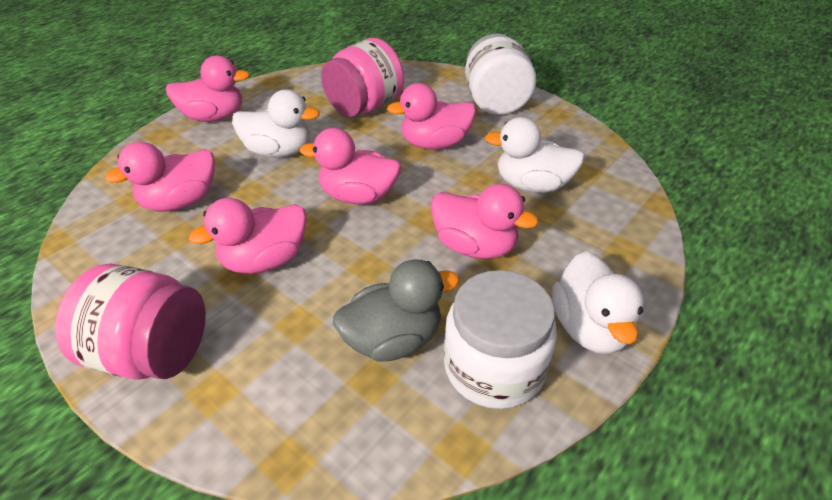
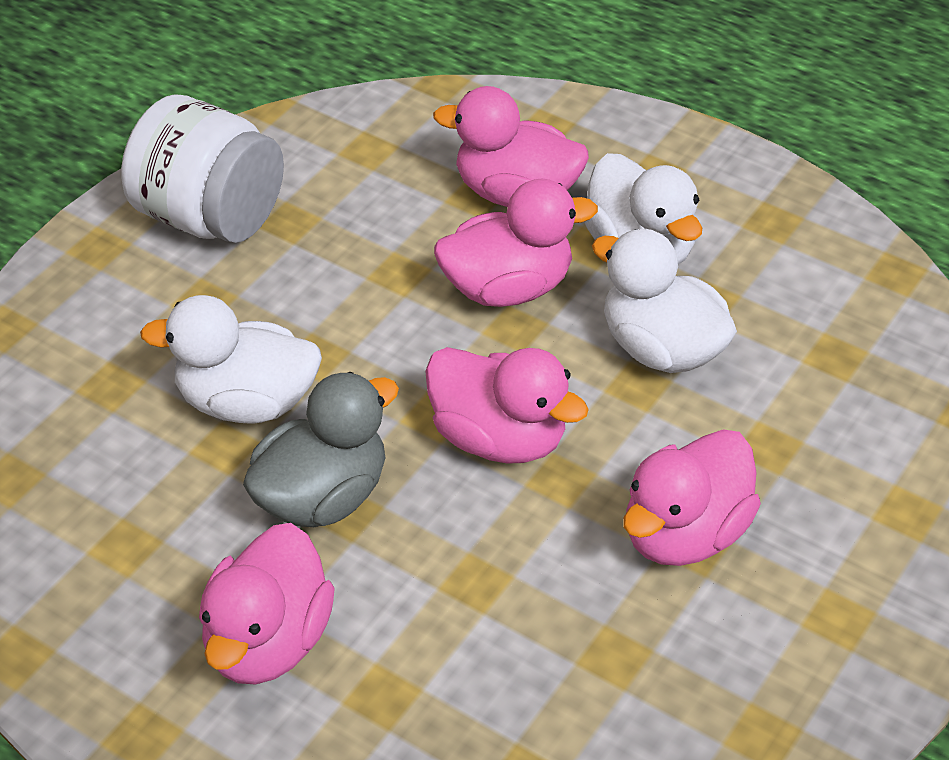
pink duck: 6 -> 5
pink jar: 2 -> 0
white jar: 2 -> 1

